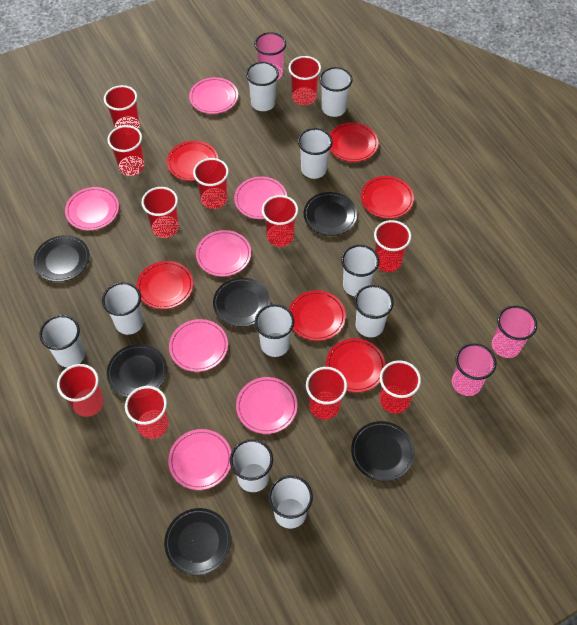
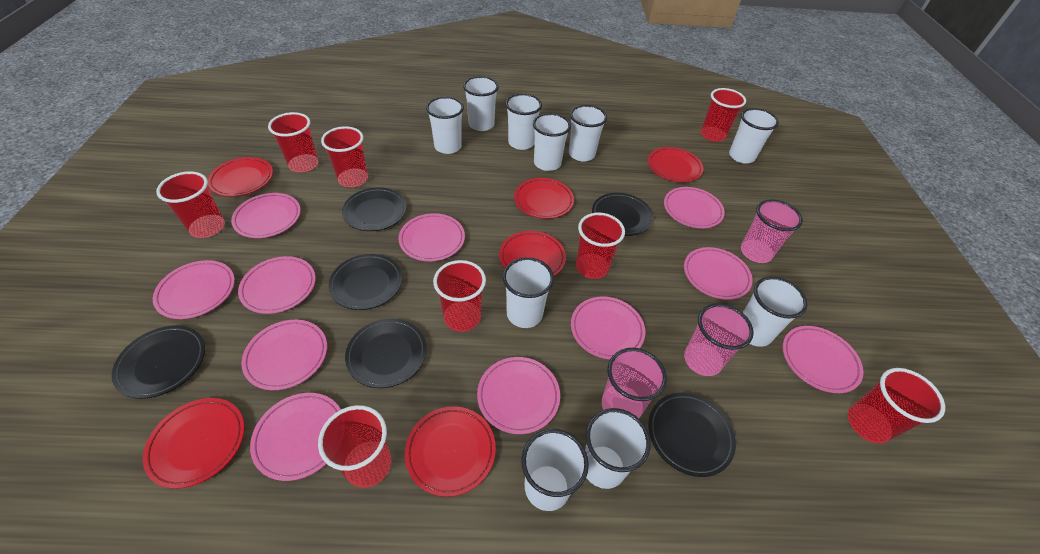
pink plate: 7 -> 11
red cup: 11 -> 8

